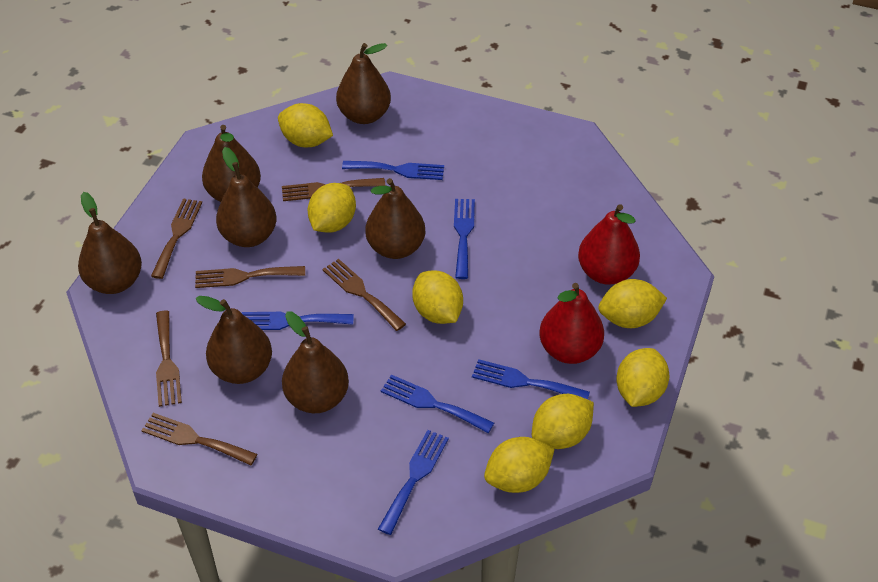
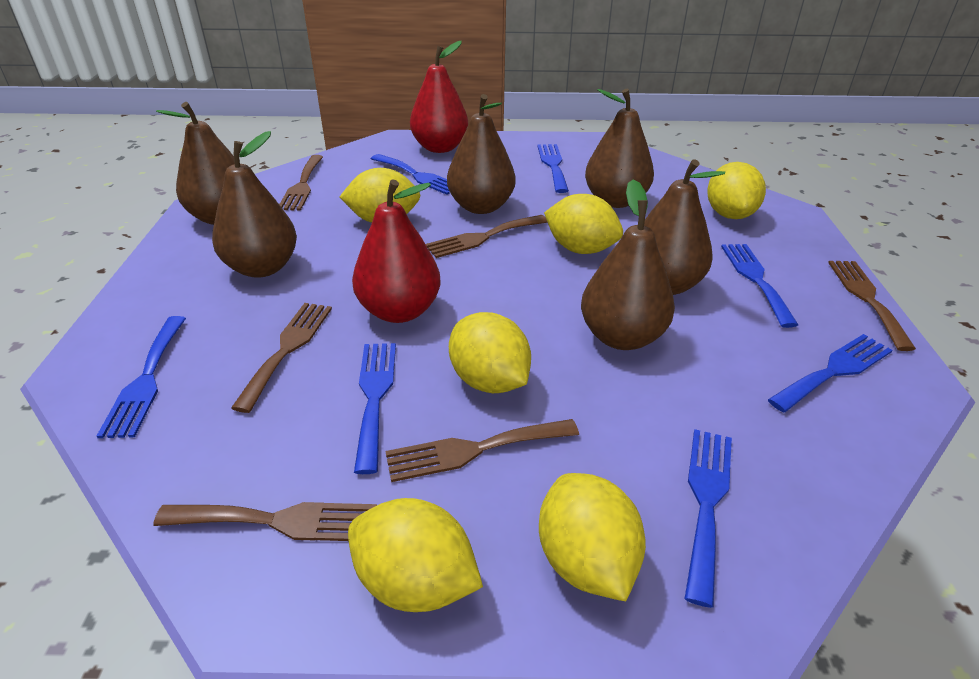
blue fork: 6 -> 7
brown pear: 7 -> 6
yellow lemon: 7 -> 6

